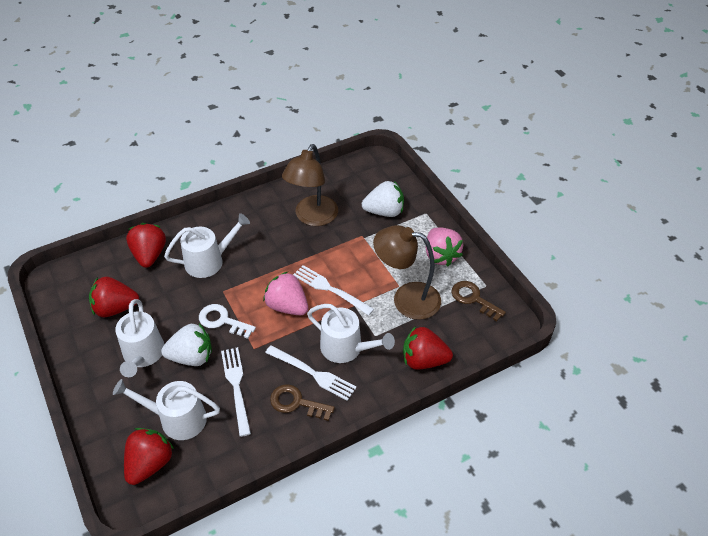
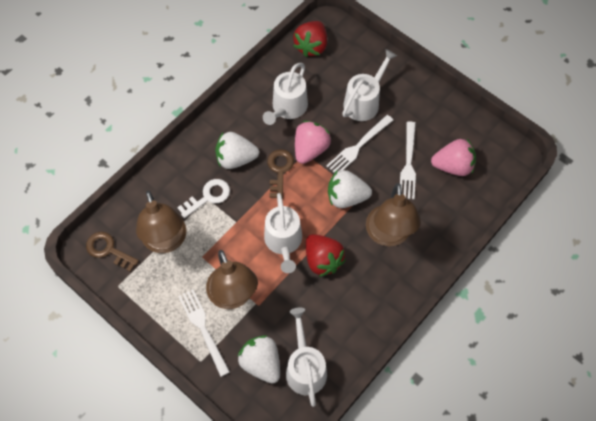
brown lamp: 2 -> 3
red strawberry: 4 -> 2
white strawberry: 2 -> 3

